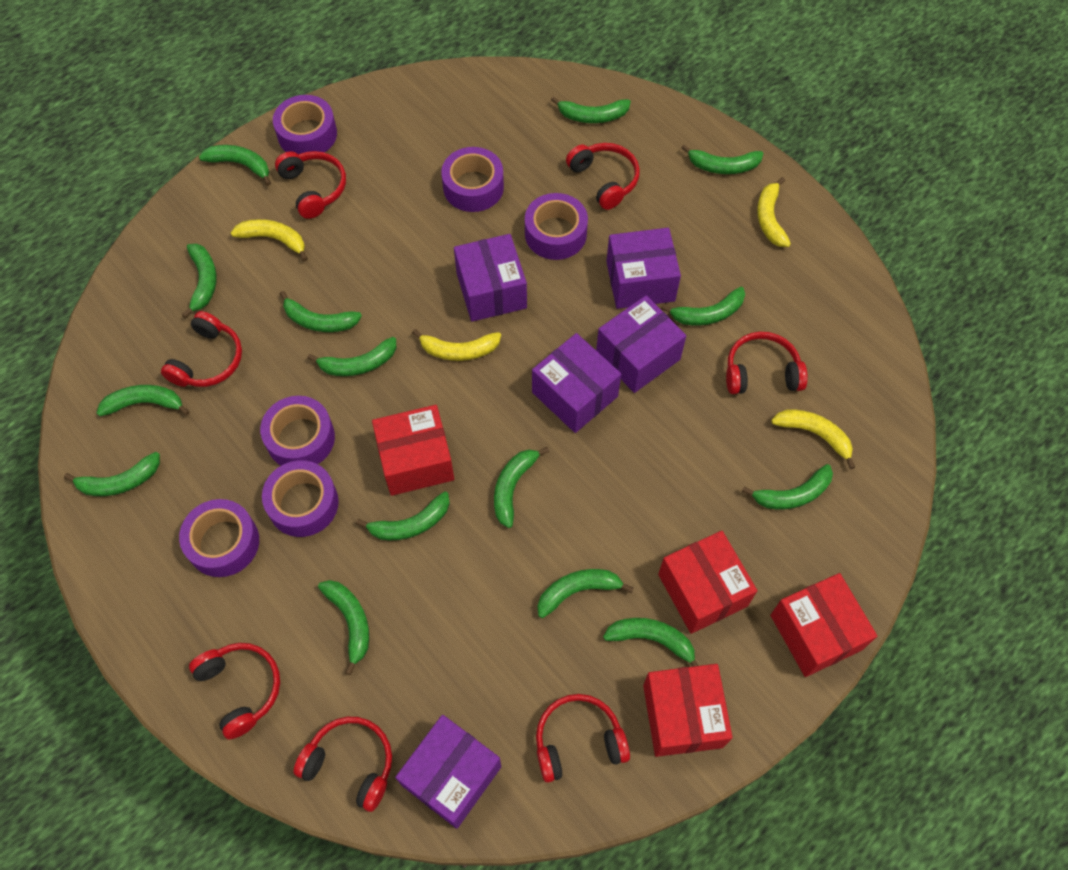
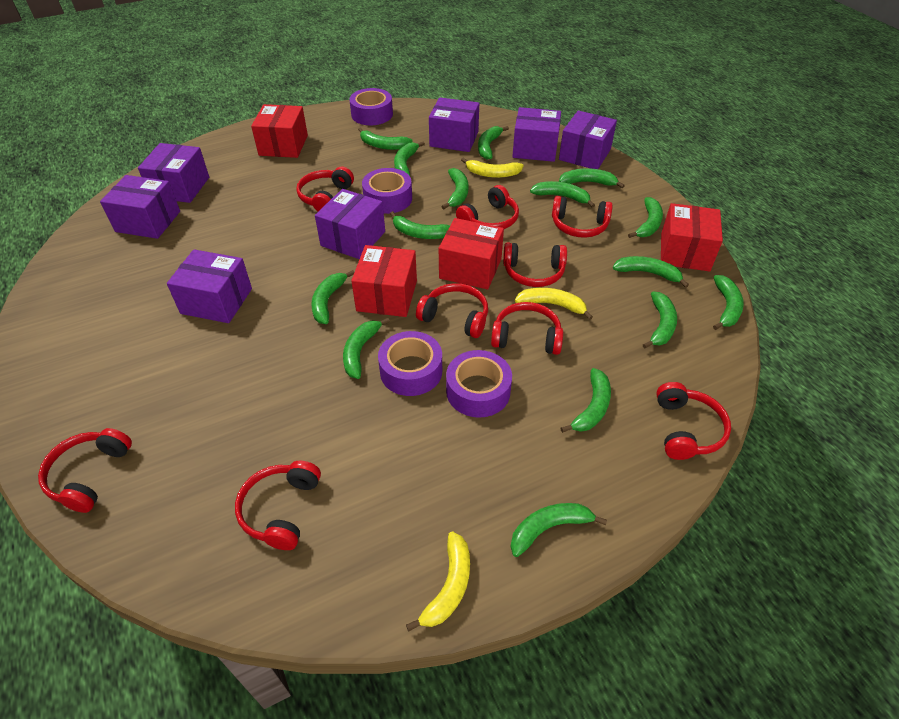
purple box: 5 -> 7
purple tape: 6 -> 4
red headphones: 7 -> 9
yellow banana: 4 -> 3

